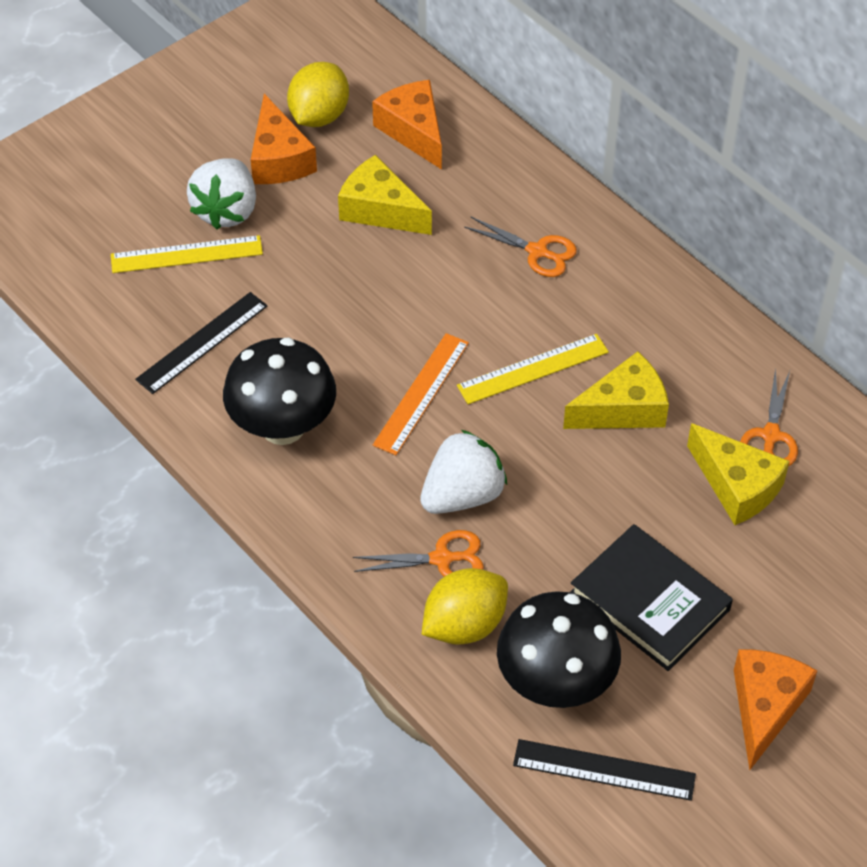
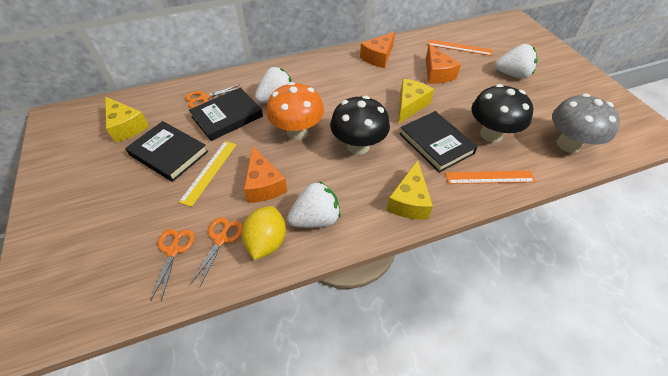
black book: 1 -> 3
black ruler: 2 -> 0
grey mushroom: 0 -> 1
orange mushroom: 0 -> 1
orange ruler: 1 -> 2
white strawberry: 2 -> 3
yellow lemon: 2 -> 1
yellow ruler: 2 -> 1

